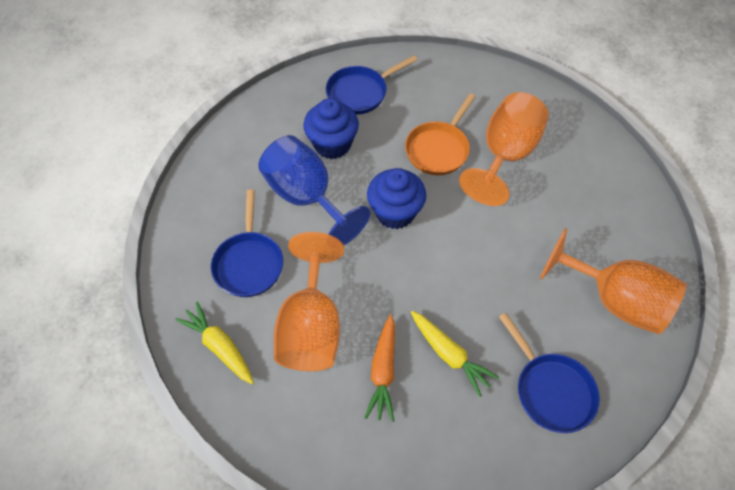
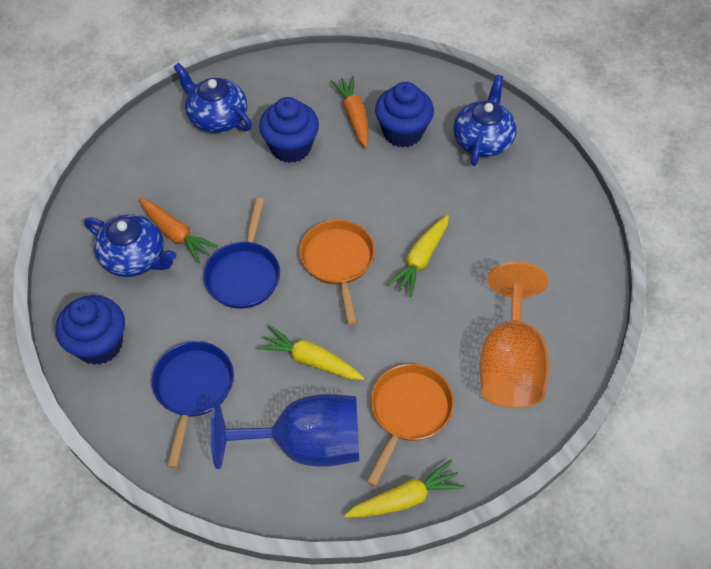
blue cupcake: 2 -> 3
blue pan: 3 -> 2
blue teapot: 0 -> 3
orange carrot: 1 -> 2
orange goblet: 3 -> 1
orange pan: 1 -> 2
yellow carrot: 2 -> 3

